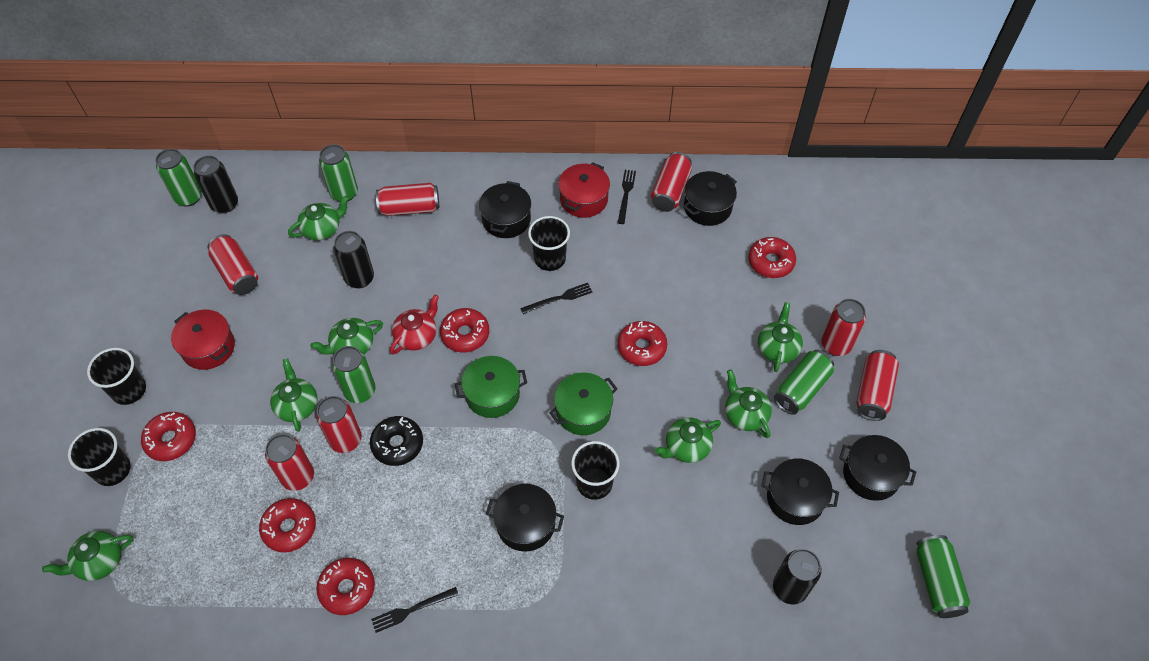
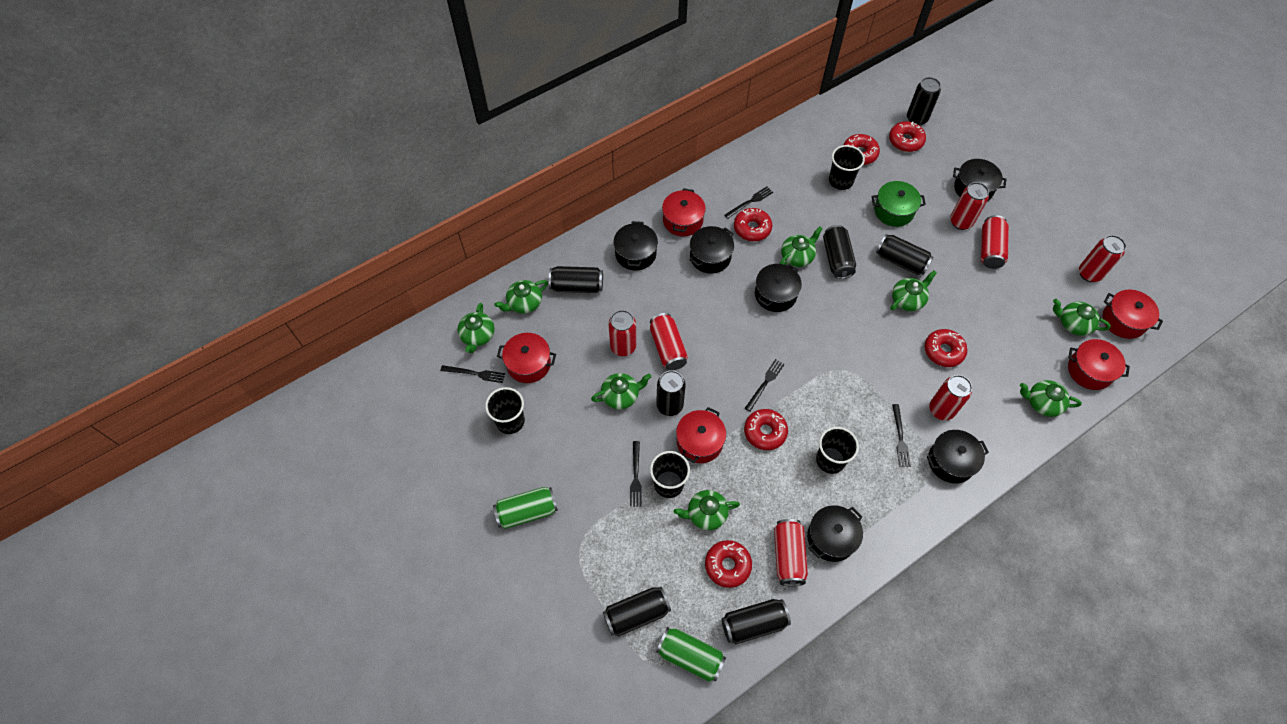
black can: 3 -> 7
black donut: 1 -> 0
black fork: 3 -> 5
black pot: 5 -> 6
green can: 5 -> 2
green pot: 2 -> 1
green teapot: 7 -> 8
red pot: 2 -> 5
red teapot: 1 -> 0

